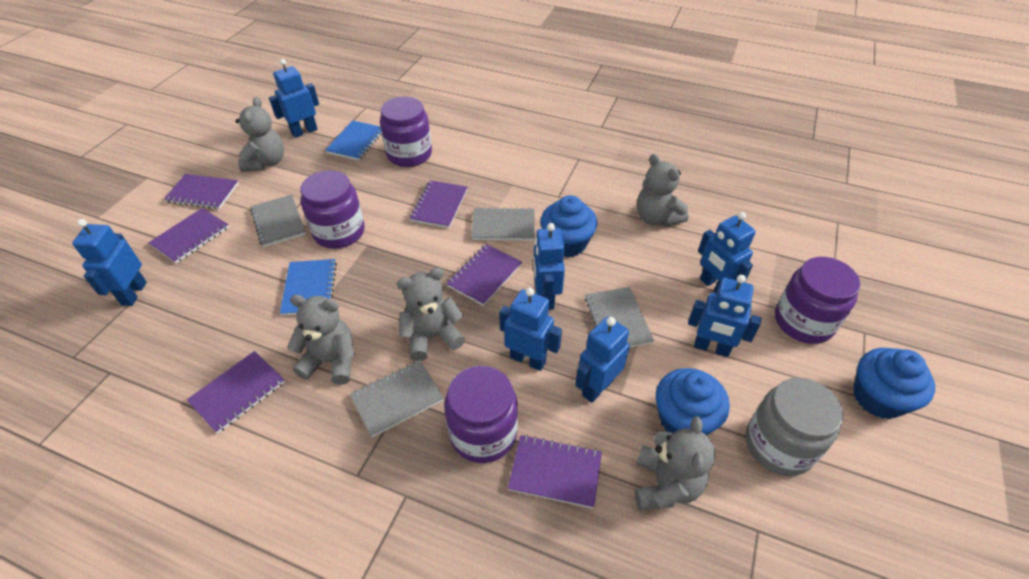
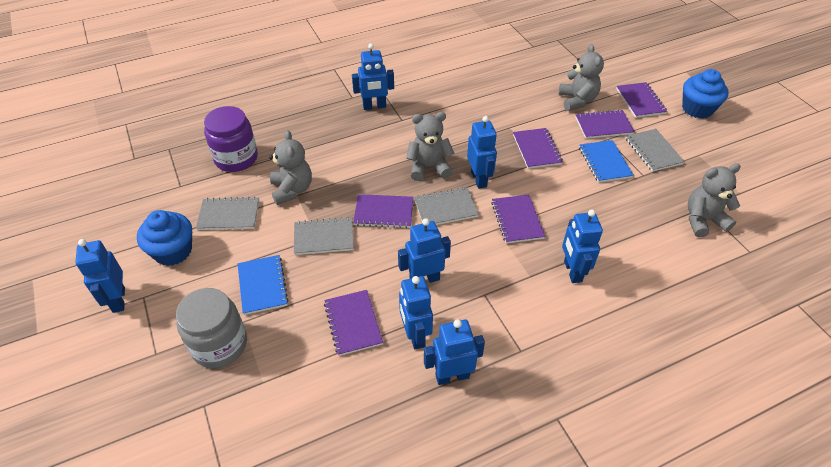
blue cupcake: 3 -> 2
grey teddy bear: 5 -> 4
purple jar: 4 -> 1

